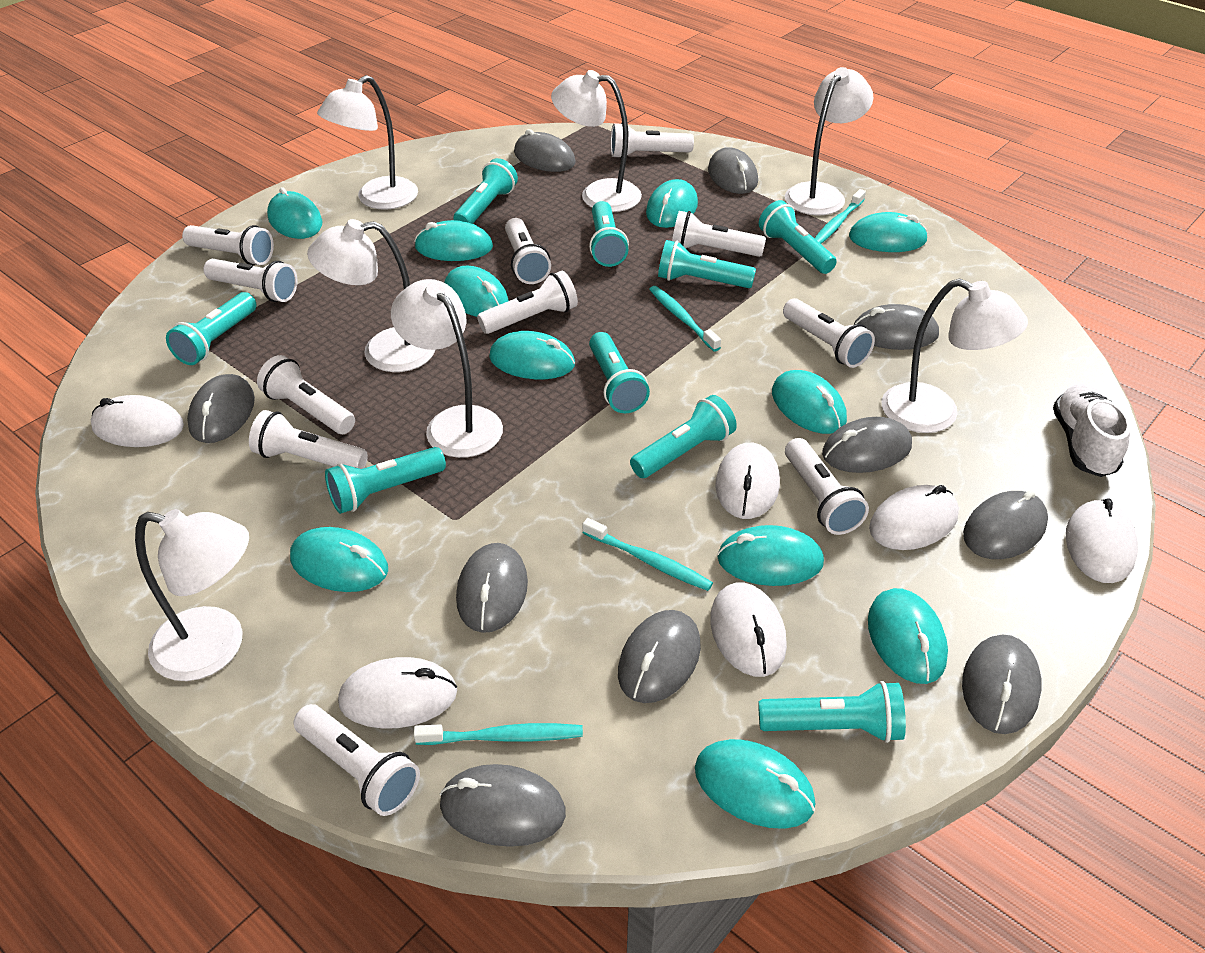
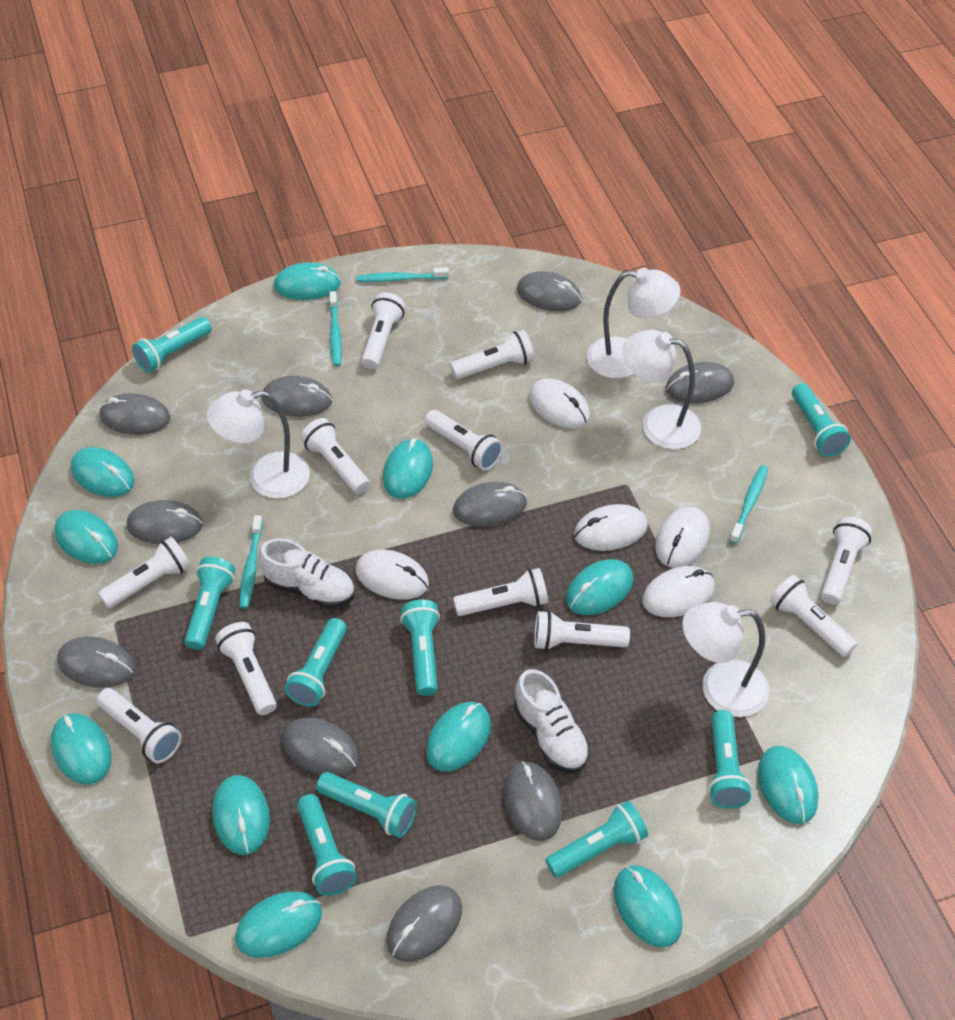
white lamp: 7 -> 4
white mouse: 6 -> 5
white shoe: 1 -> 2

